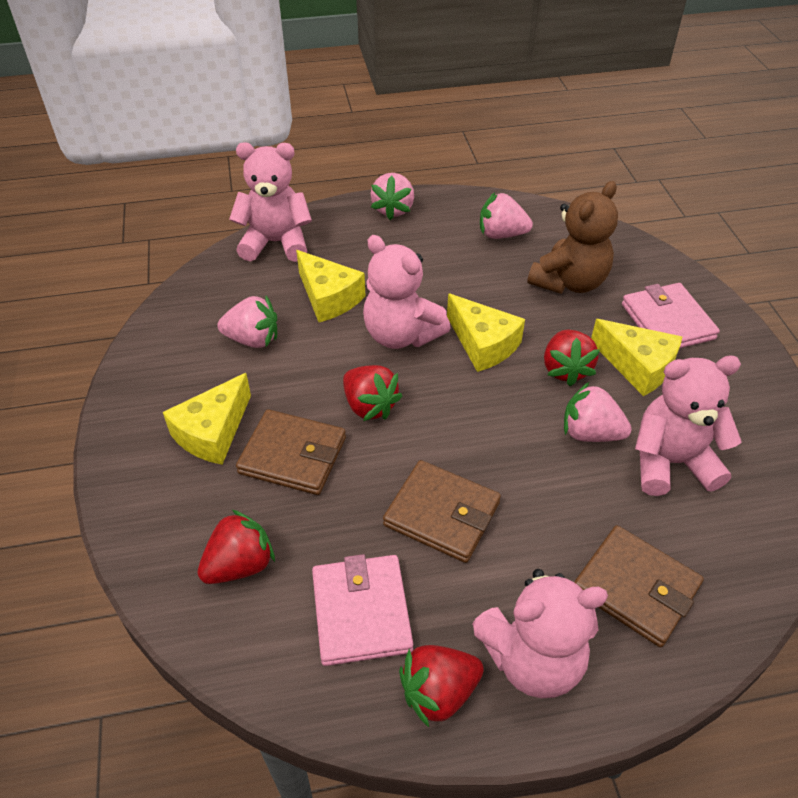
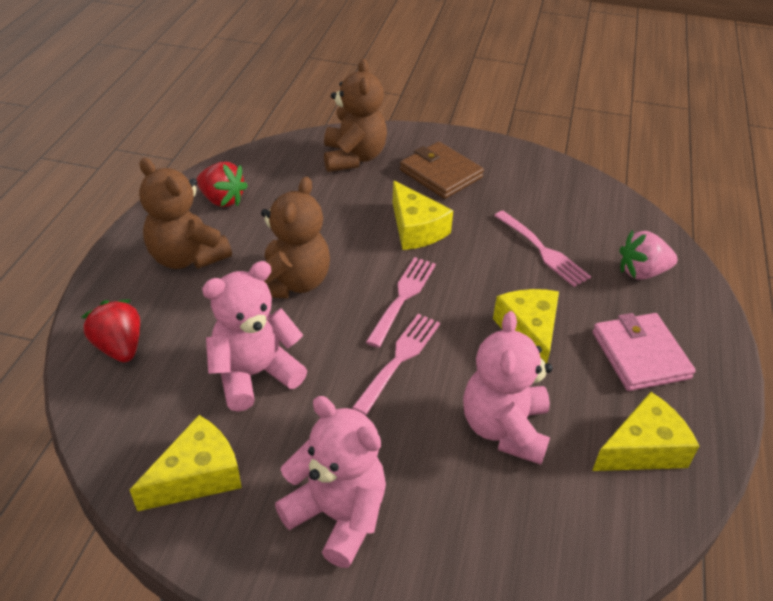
brown teddy bear: 1 -> 3
brown wallet: 3 -> 1
pink fork: 0 -> 3
pink strawberry: 4 -> 1
pink teddy bear: 4 -> 3
pink wallet: 2 -> 1
red strawberry: 4 -> 2

